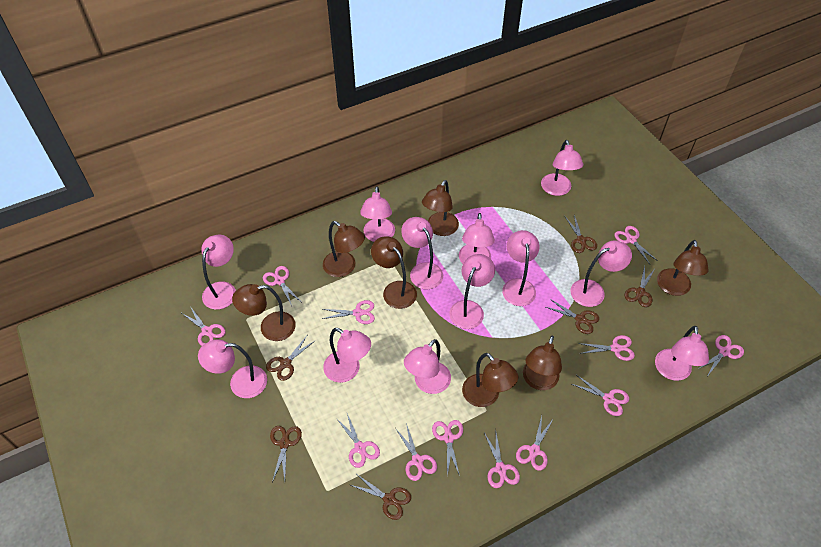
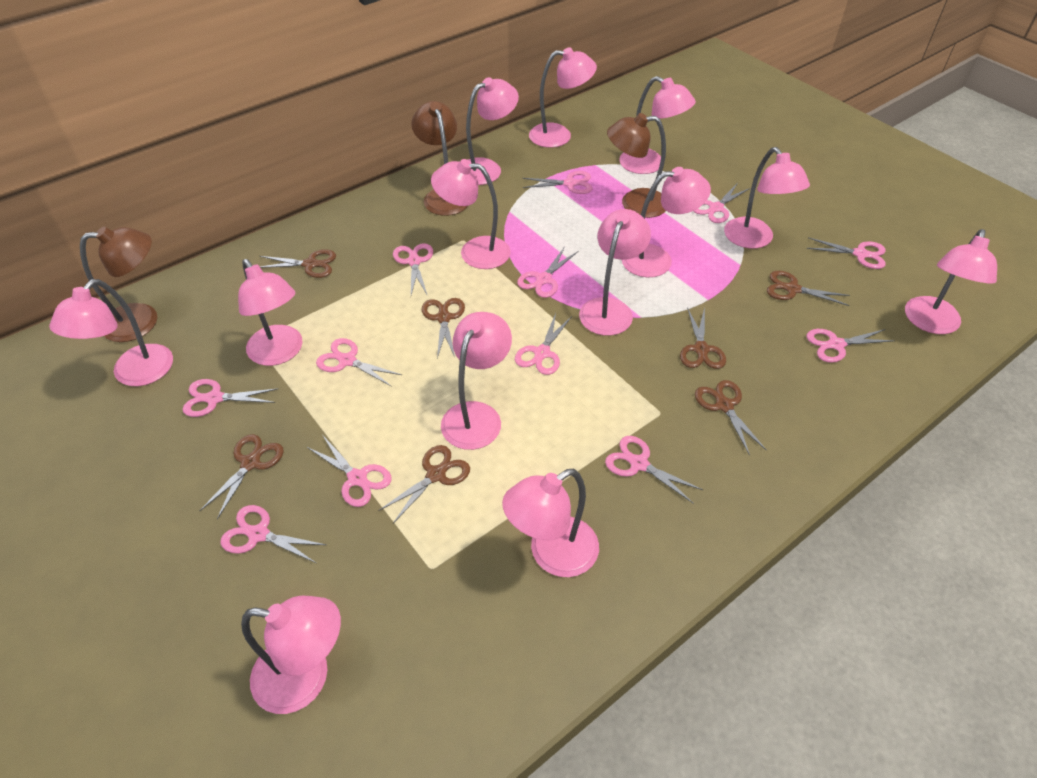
brown lamp: 7 -> 3
brown scissors: 6 -> 7
pink lamp: 12 -> 13

